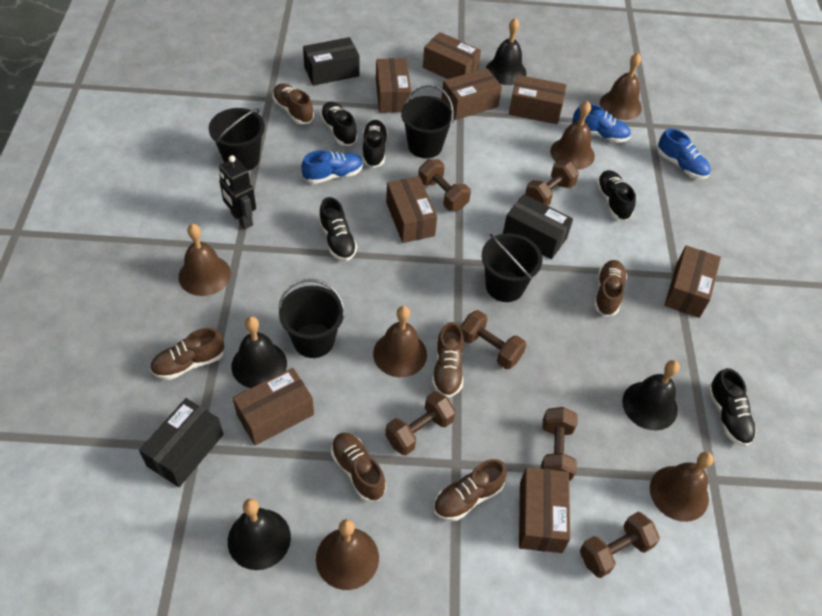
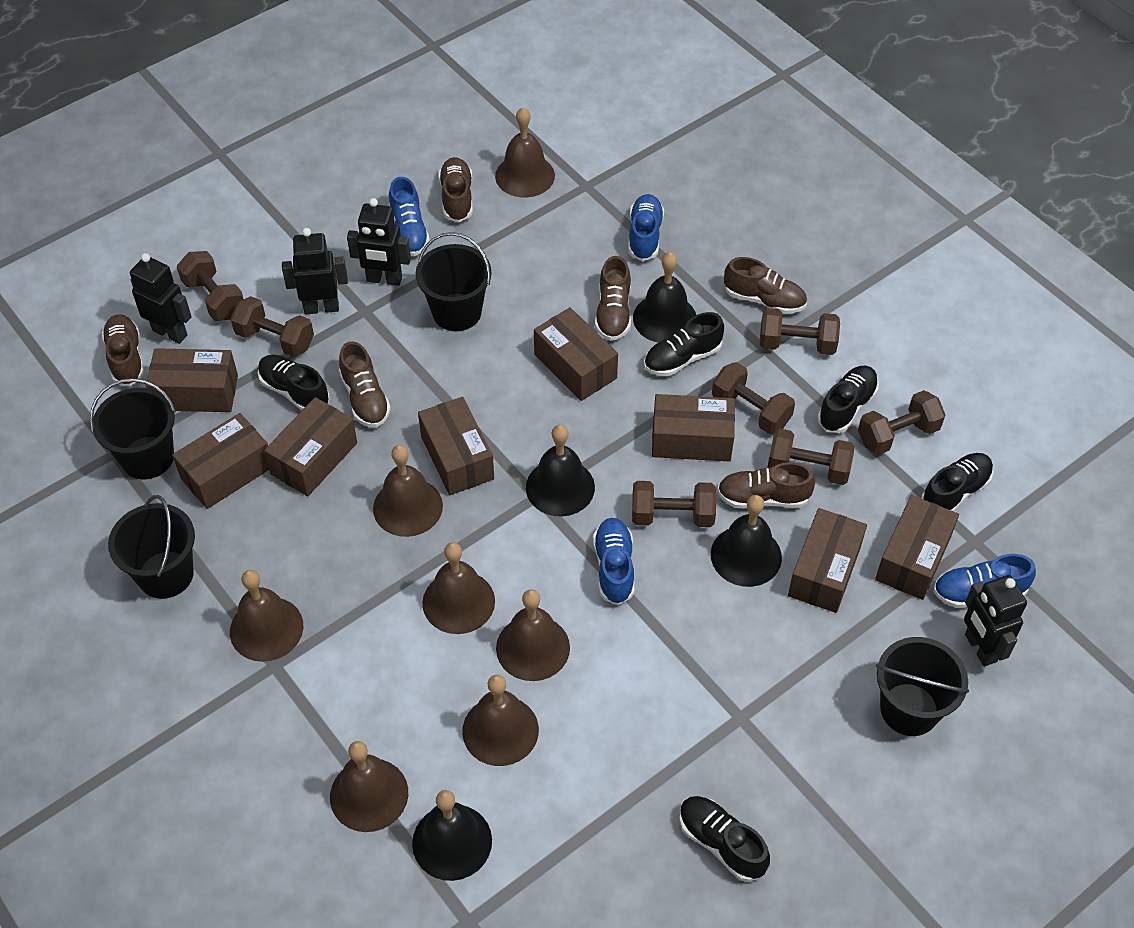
black box: 3 -> 0
black robot: 1 -> 4
blue shoe: 3 -> 4
brown bell: 6 -> 7
brown dumbbell: 6 -> 7

